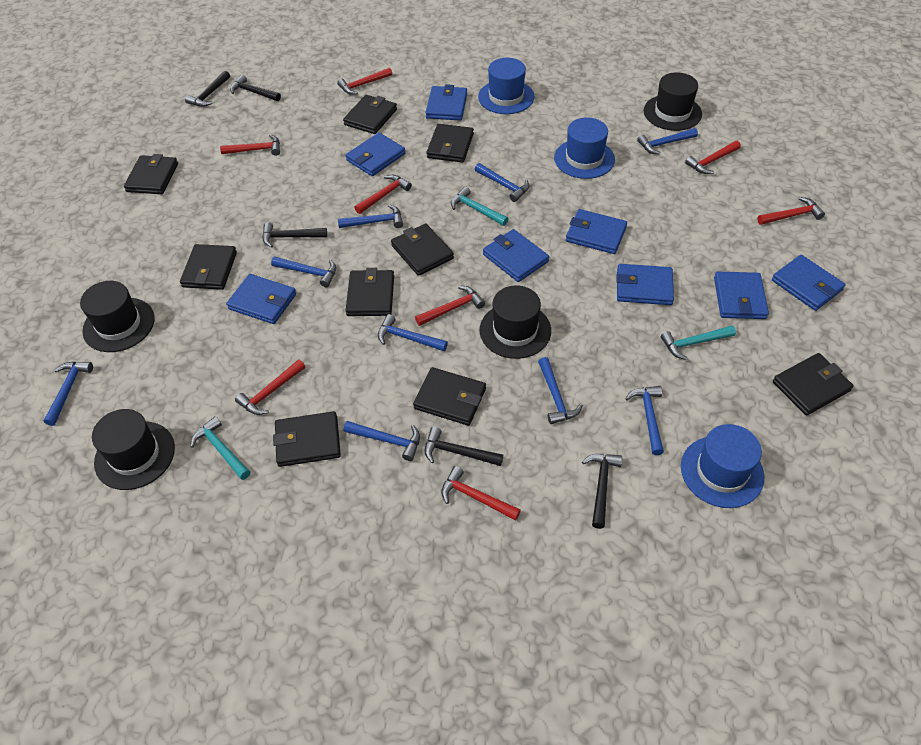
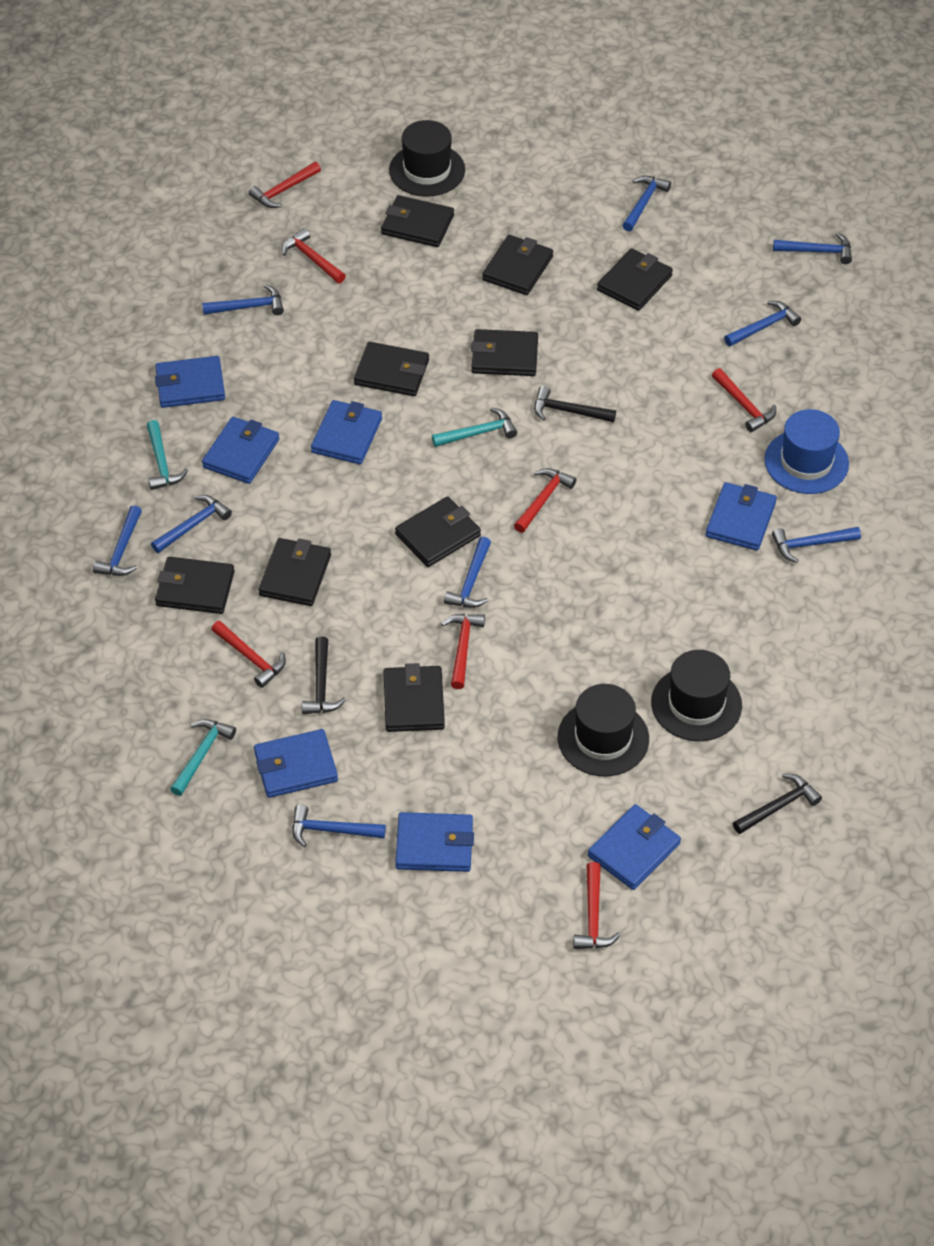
black hammer: 5 -> 3
black hat: 4 -> 3
blue hat: 3 -> 1
blue wallet: 8 -> 7
red hammer: 8 -> 7

